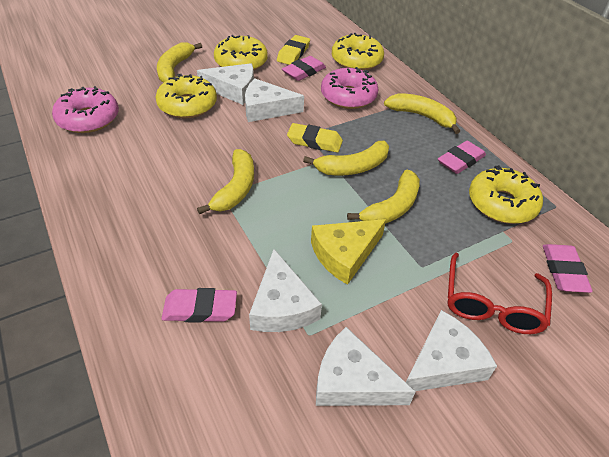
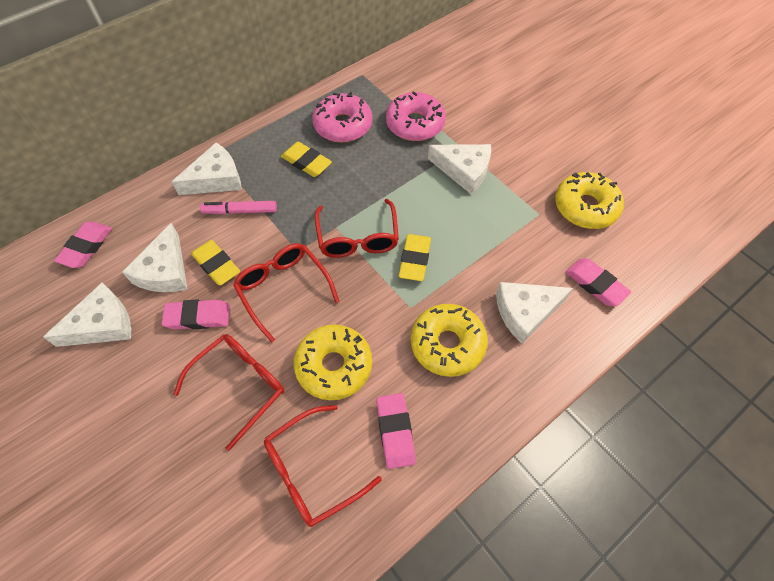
pink marker: 0 -> 1
red glasses: 1 -> 4
yellow banana: 5 -> 0
yellow cheese: 1 -> 0
yellow donut: 4 -> 3
yellow eraser: 2 -> 3

